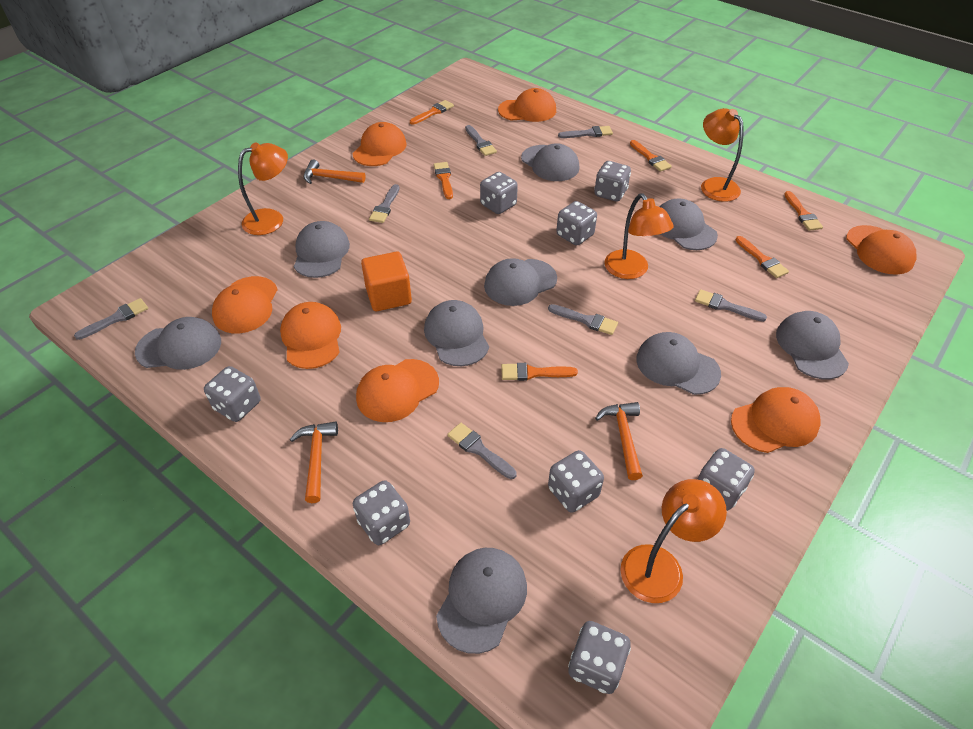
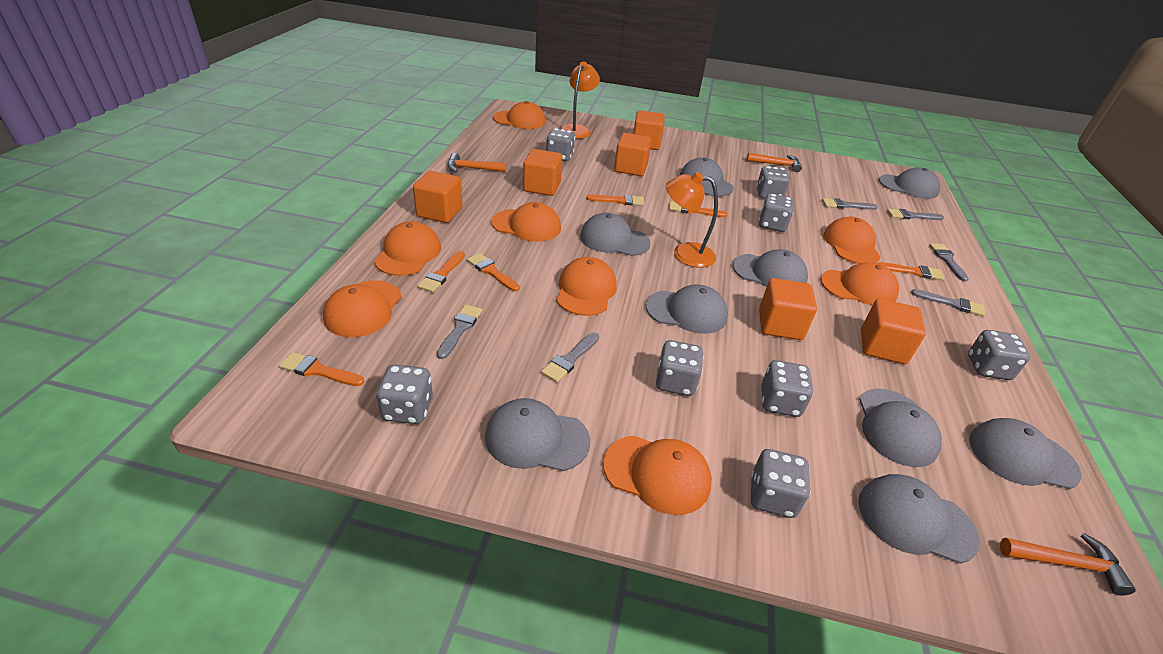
grey brush: 7 -> 6
orange cap: 7 -> 8
orange cube: 1 -> 6
orange lamp: 4 -> 2

